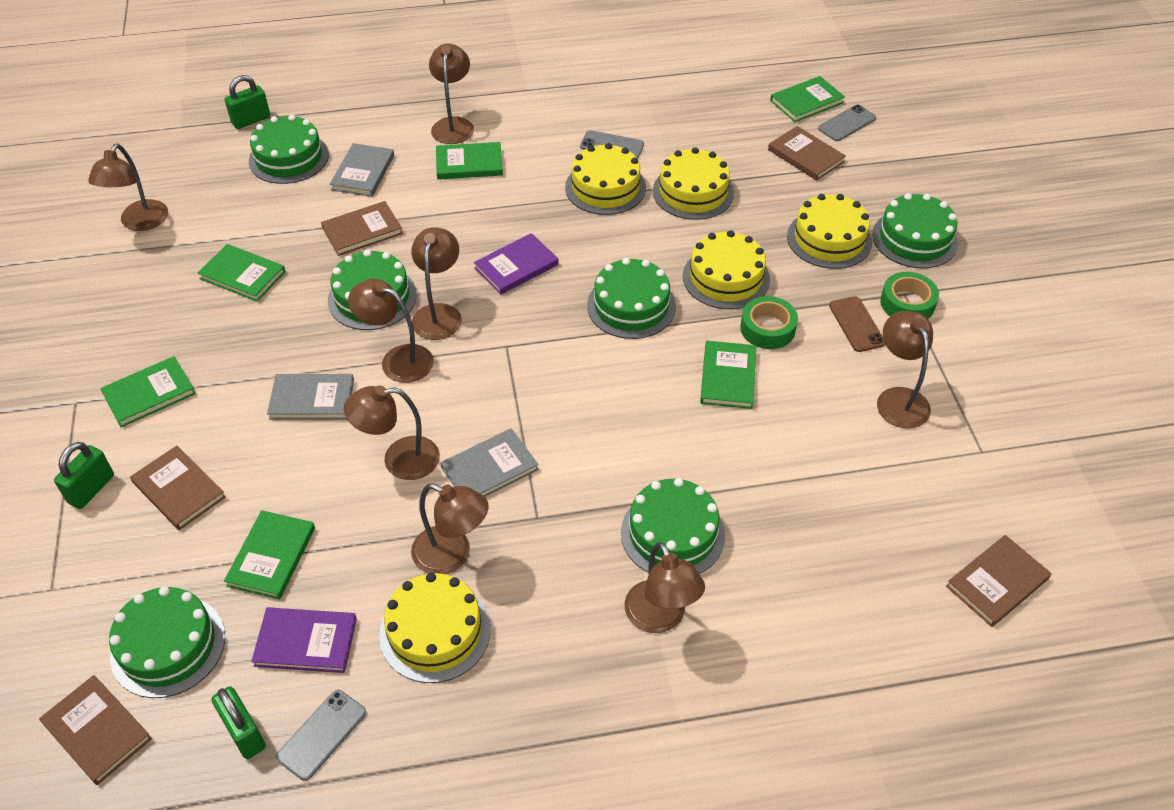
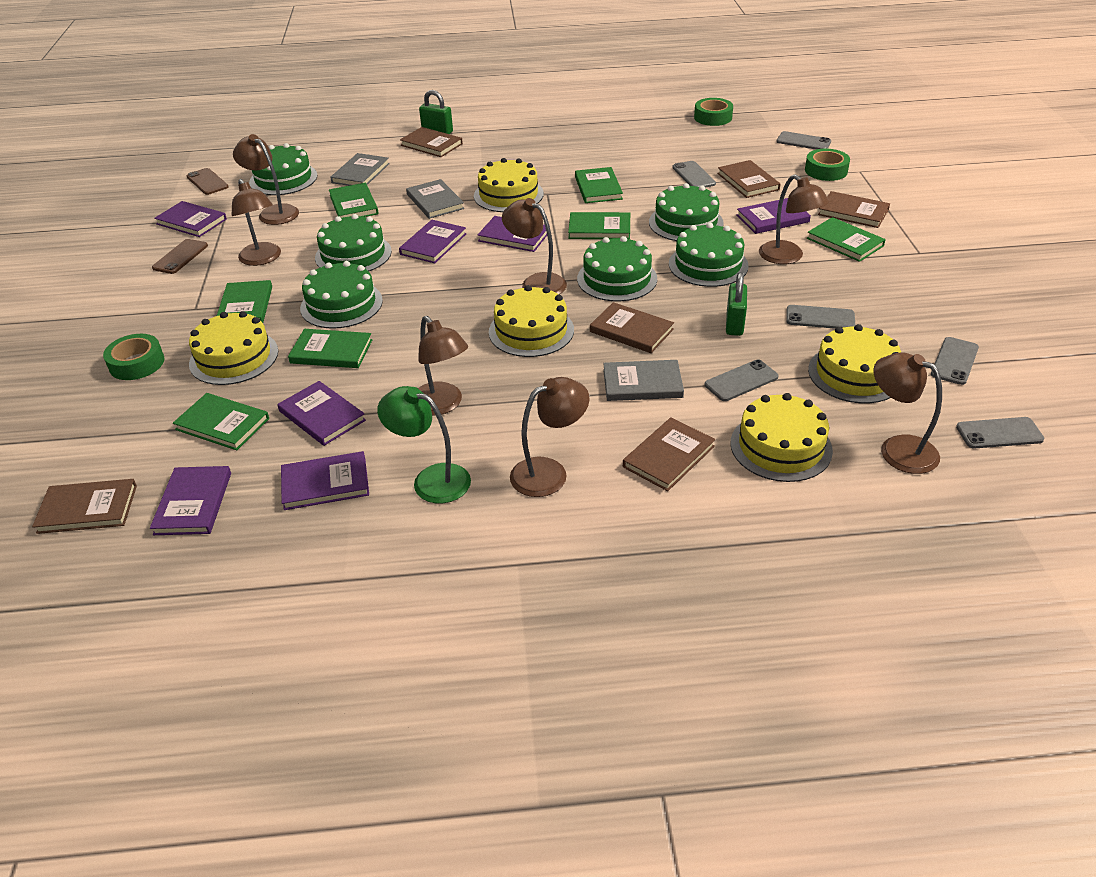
brown book: 5 -> 6
brown lamp: 8 -> 7
brown phone: 1 -> 2
green book: 6 -> 7
green lamp: 0 -> 1
green padlock: 3 -> 2
green tape: 2 -> 3
grey phone: 3 -> 6
purple book: 2 -> 7

